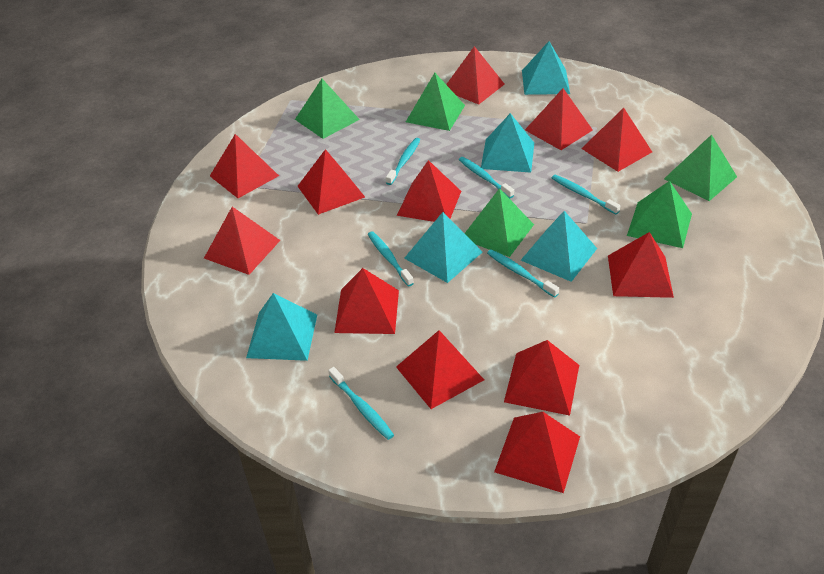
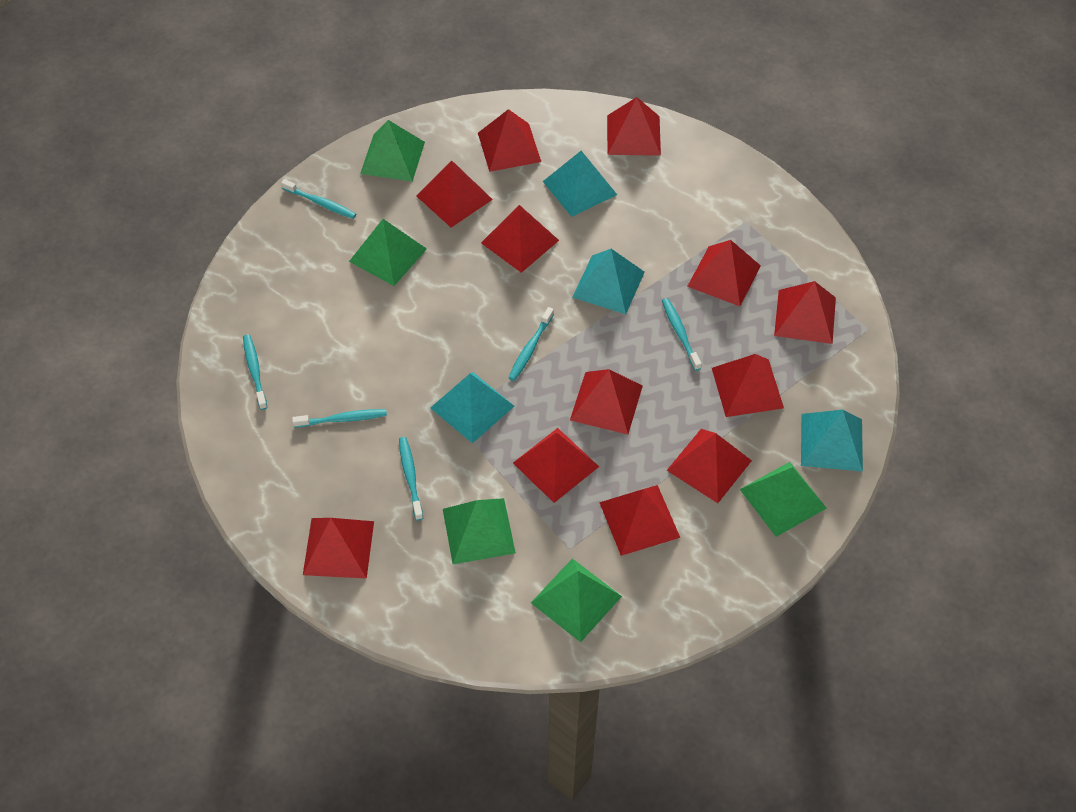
turquoise pyramid: 5 -> 4

